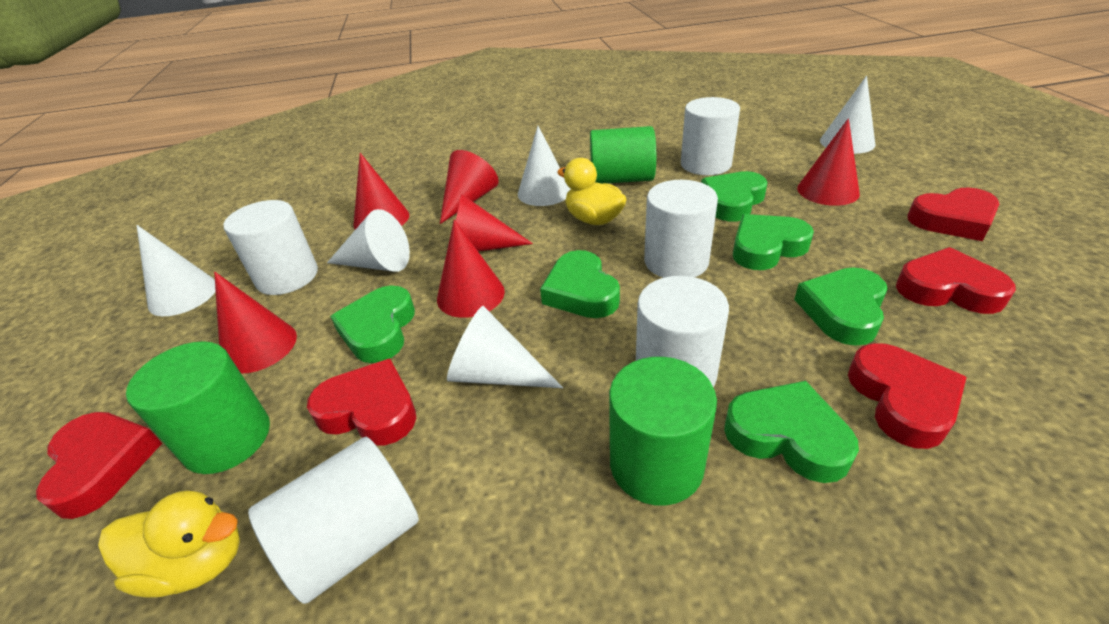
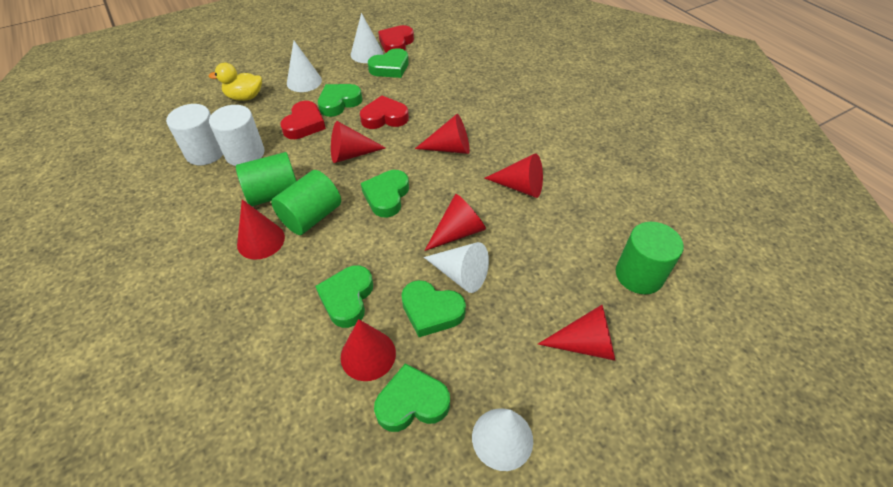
red cone: 6 -> 7
red heart: 5 -> 3
white cone: 5 -> 4
white cylinder: 5 -> 2
yellow duck: 2 -> 1

